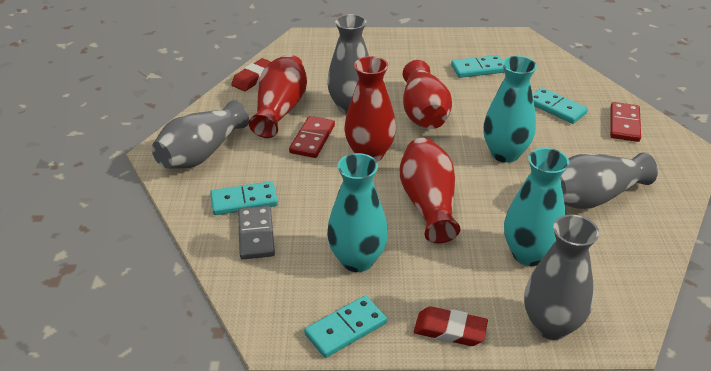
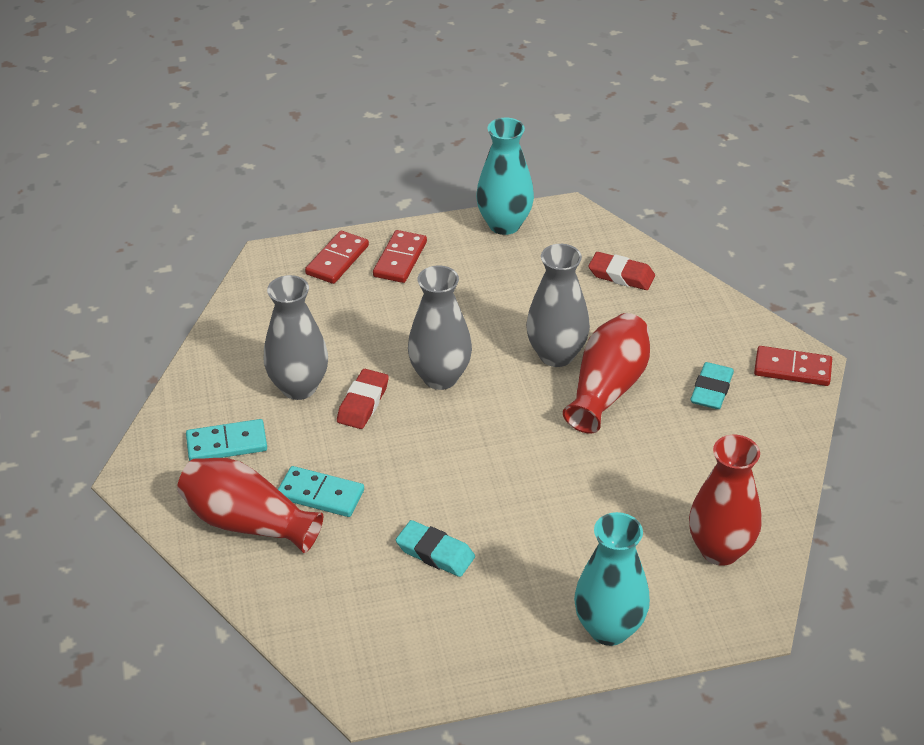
grey domino: 1 -> 0
grey vase: 4 -> 3
red domino: 2 -> 3
red vase: 4 -> 3
turquoise domino: 4 -> 2
turquoise eraser: 0 -> 2
turquoise vase: 3 -> 2

